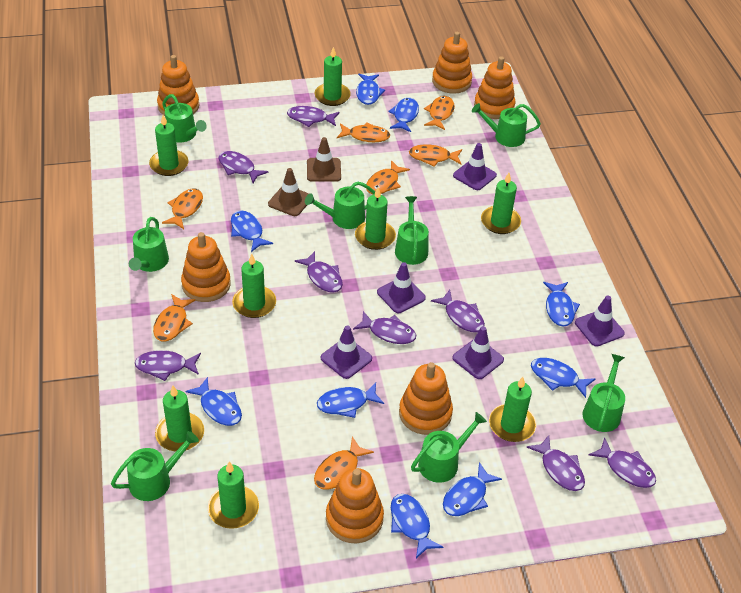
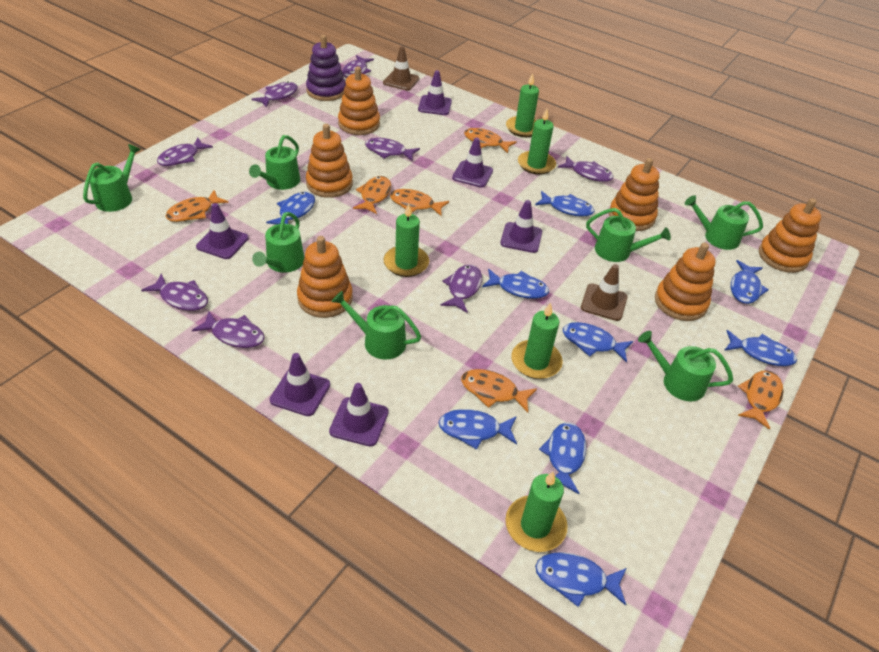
green candle: 8 -> 5
green watering can: 8 -> 7
orange fish: 7 -> 6
purple stacking toy: 0 -> 1
purple traffic cone: 5 -> 6

